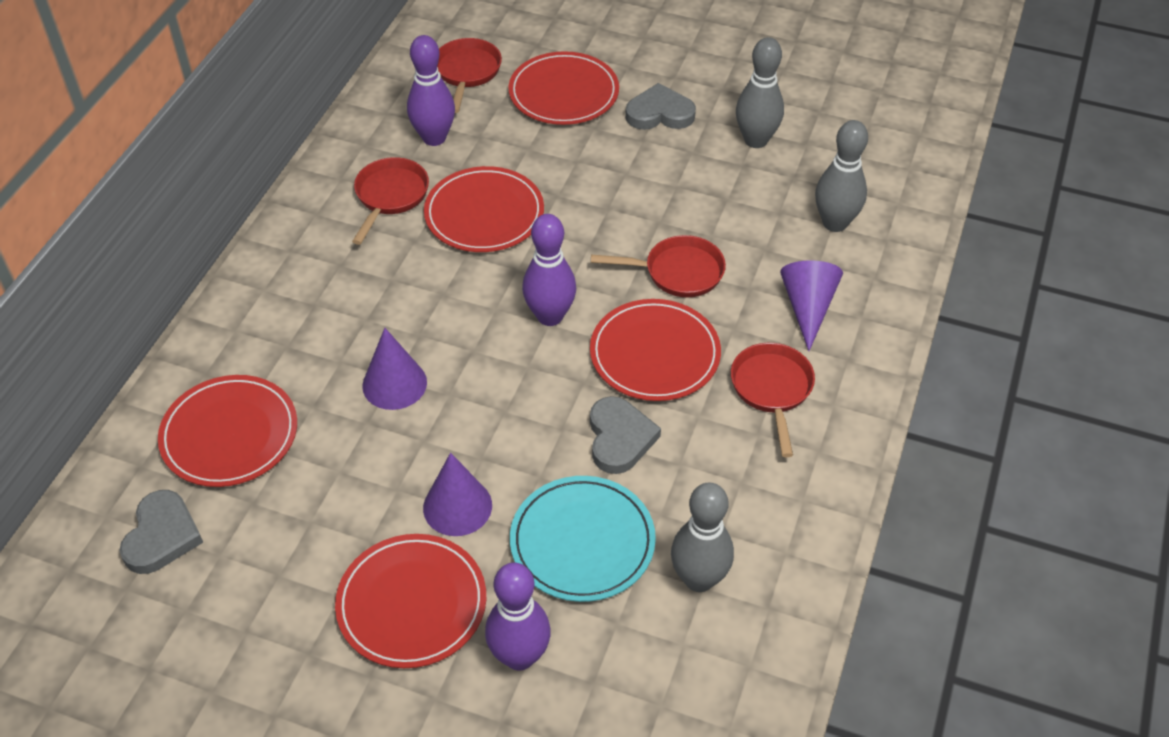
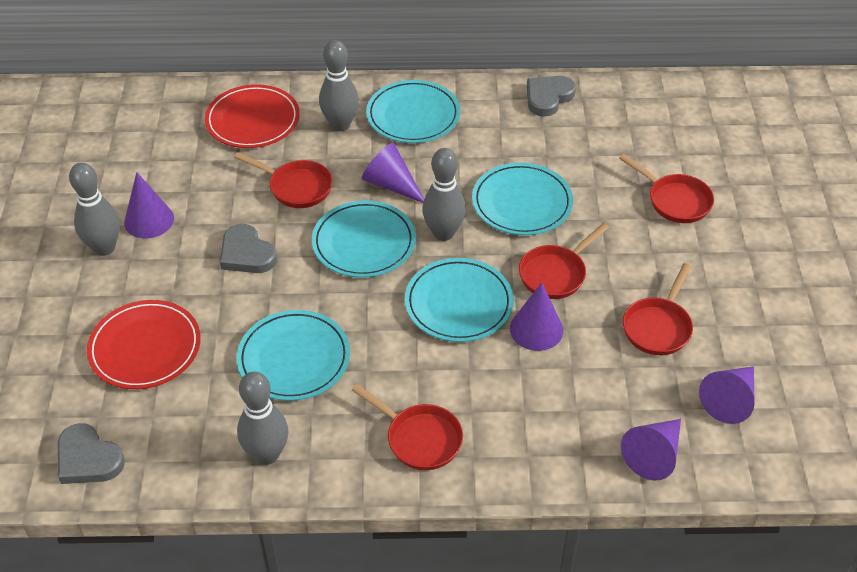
grey bowling pin: 3 -> 4
purple bowling pin: 3 -> 0
purple cone: 3 -> 5
red pan: 4 -> 5
red plate: 5 -> 2
turquoise plate: 1 -> 5

